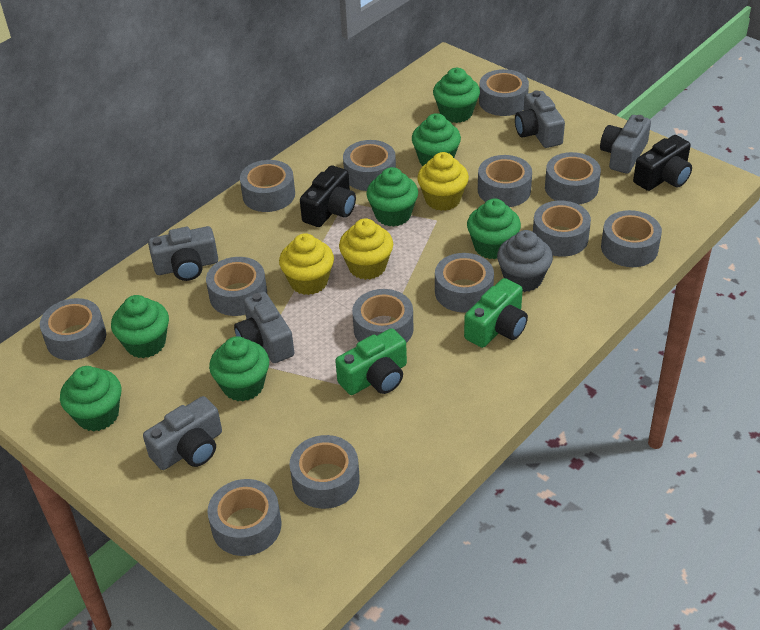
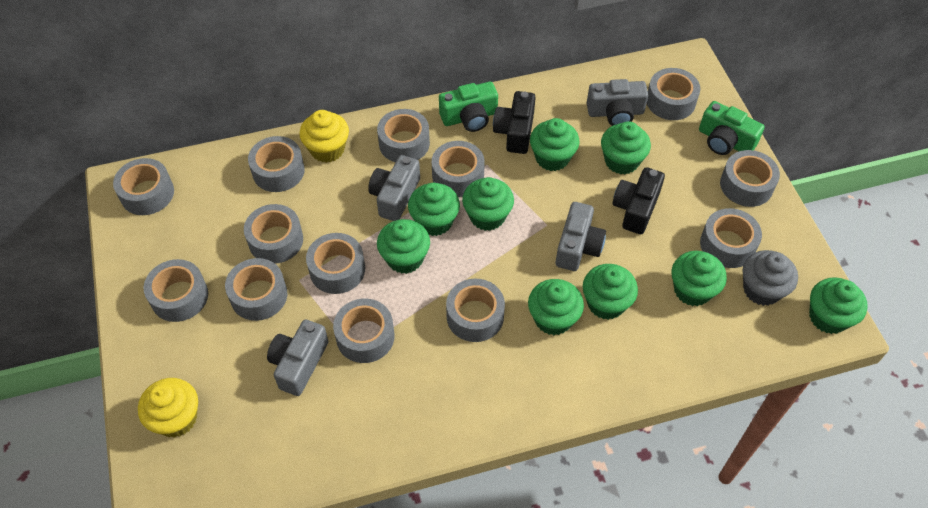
green cupcake: 7 -> 9
grey camera: 5 -> 4
yellow cupcake: 3 -> 2

